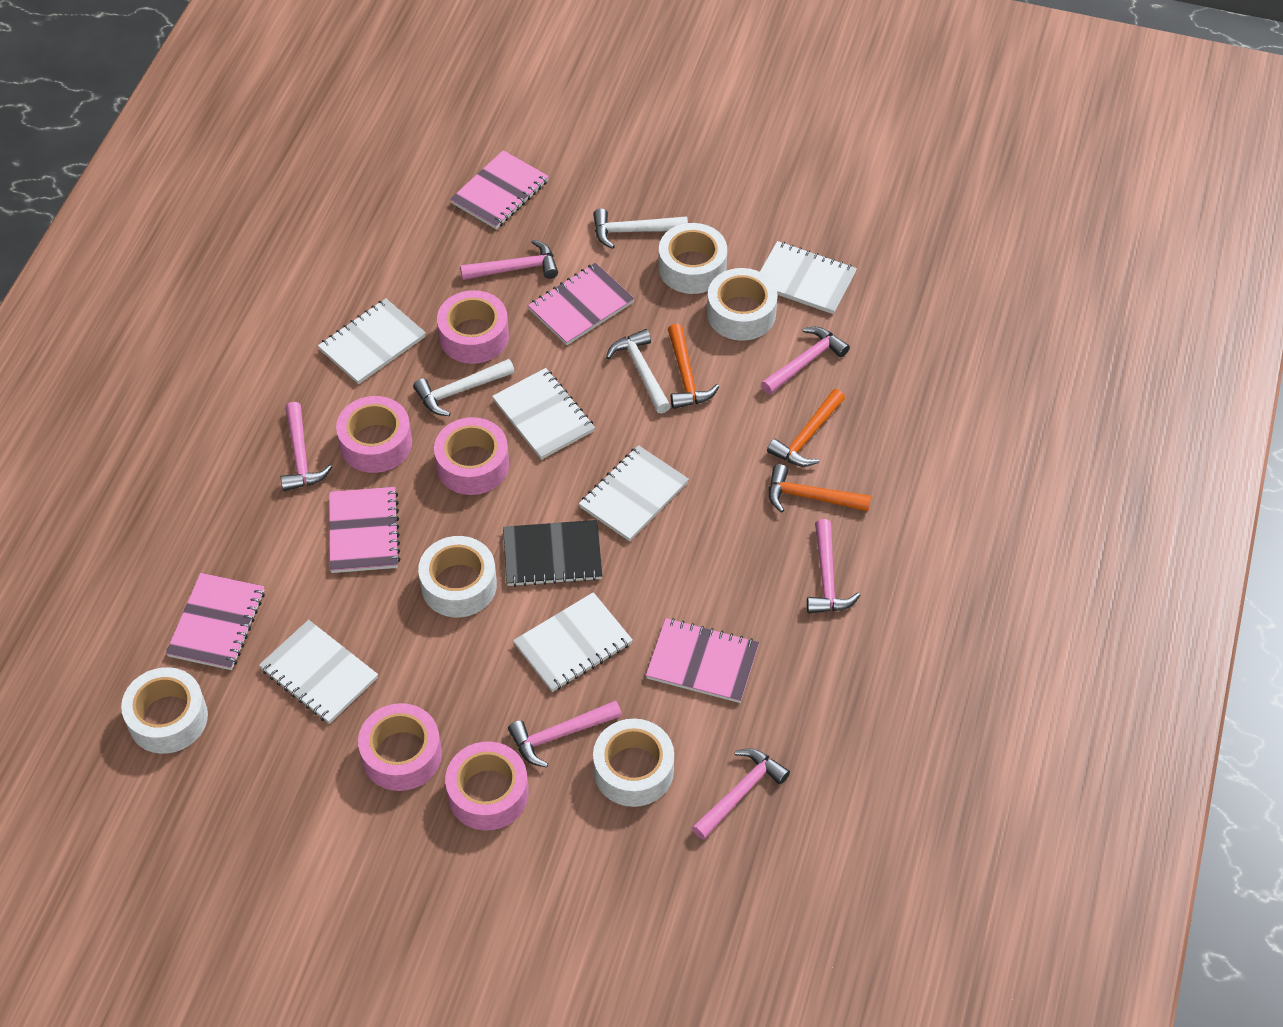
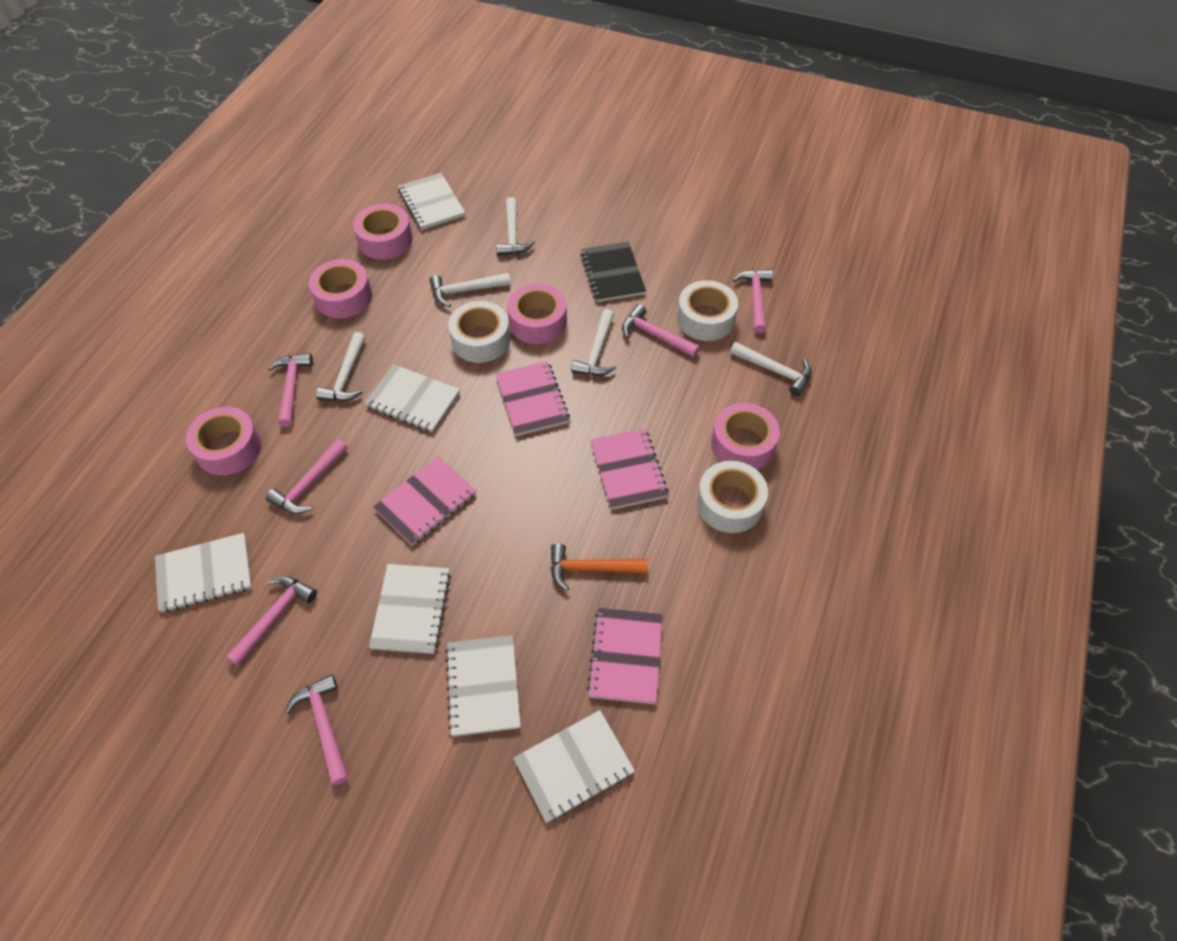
orange hammer: 3 -> 1
pink notebook: 5 -> 4
white hammer: 3 -> 5
white tape: 5 -> 3

